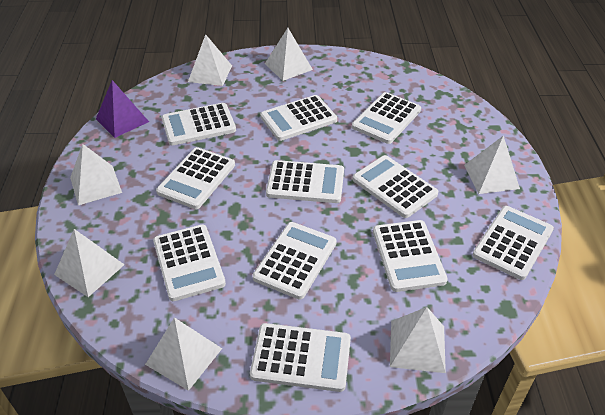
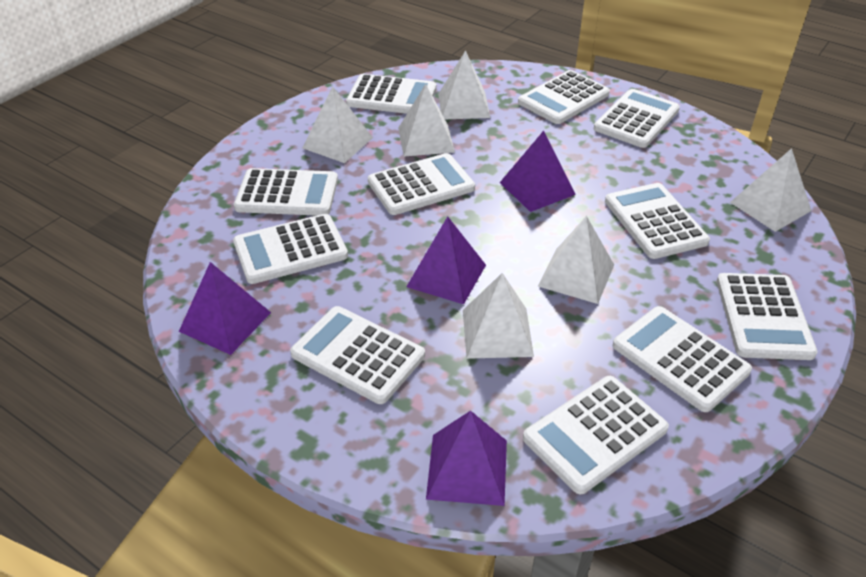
purple pyramid: 1 -> 4
white pyramid: 7 -> 6

